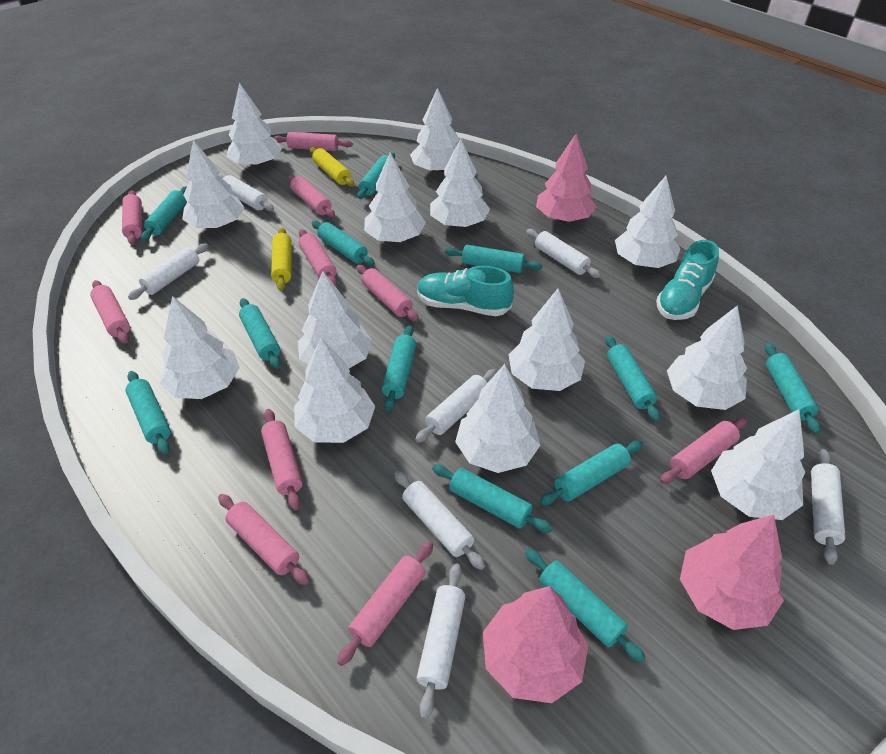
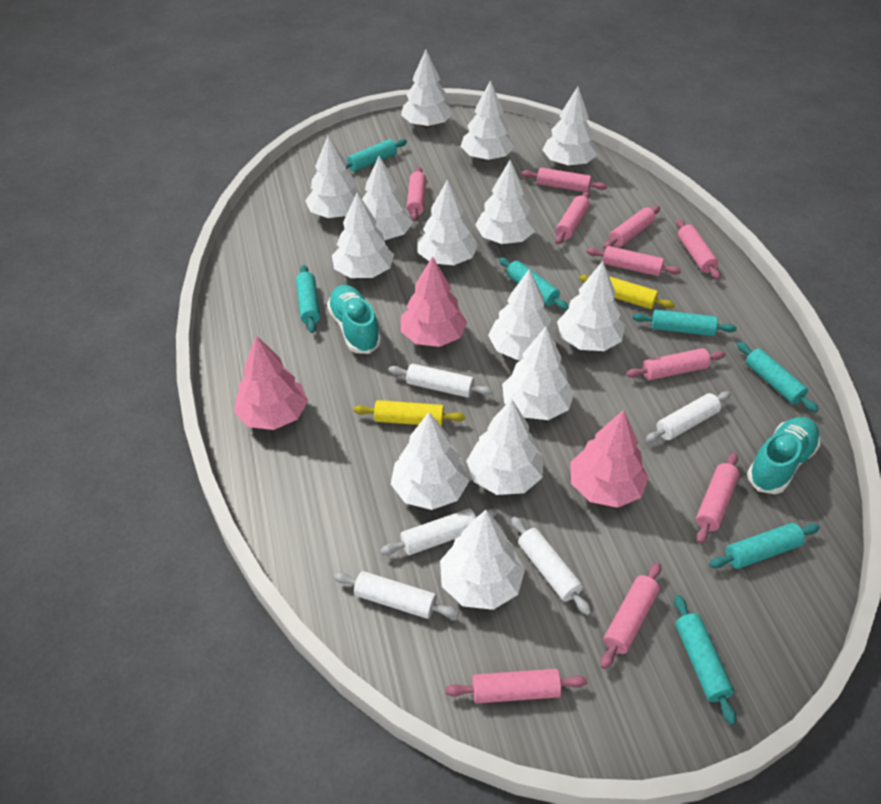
turquoise rolling pin: 12 -> 7
white rolling pin: 7 -> 5
white tree: 13 -> 14

